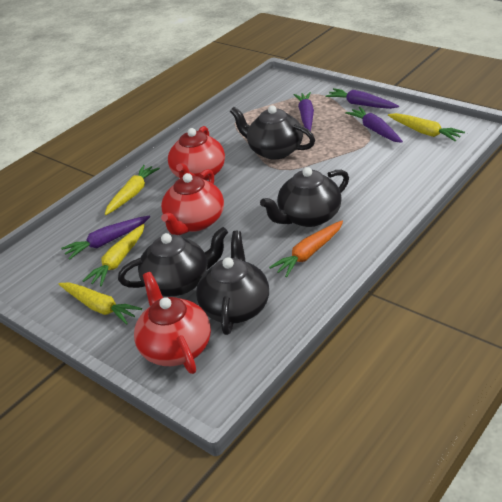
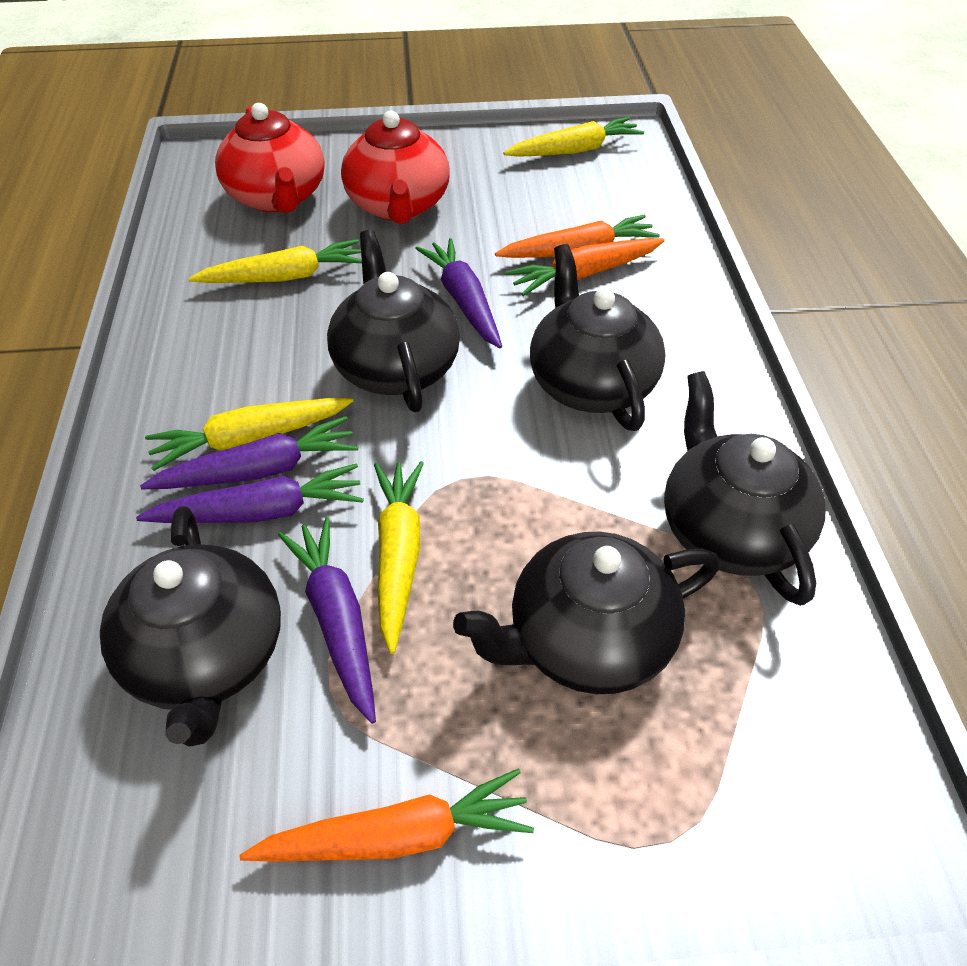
black teapot: 4 -> 5
orange carrot: 1 -> 3
red teapot: 3 -> 2

